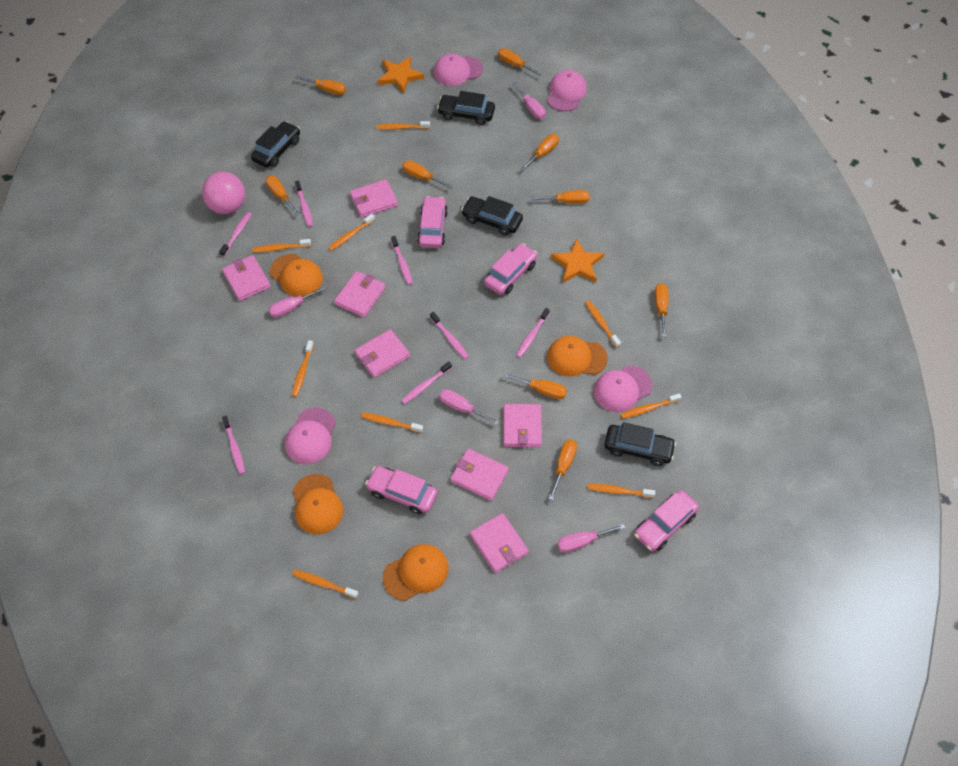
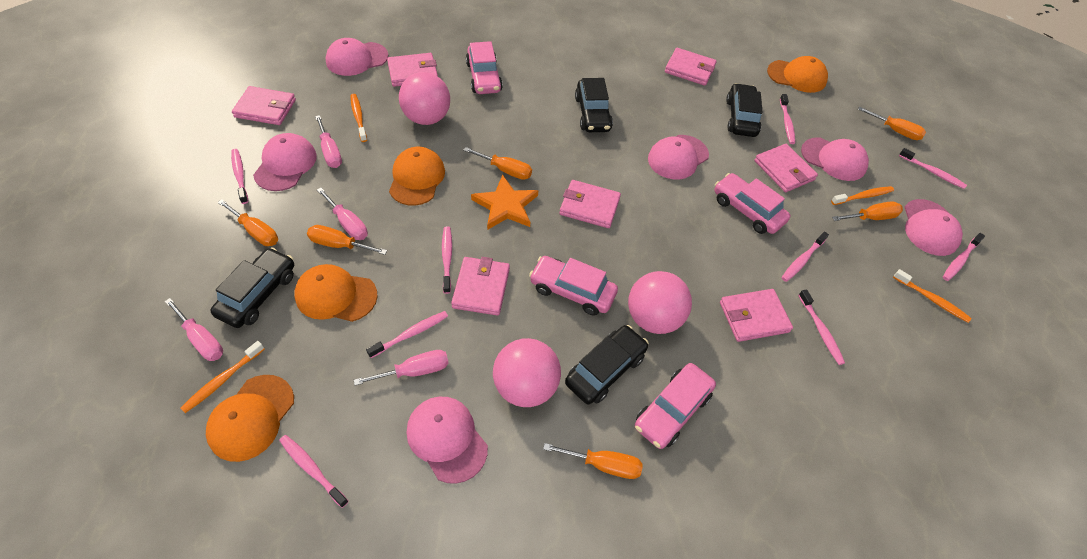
orange screwdriver: 9 -> 6
orange star: 2 -> 1
orange toothbrush: 9 -> 4
pink ball: 1 -> 3
pink cap: 4 -> 6
pink toothbrush: 7 -> 9

